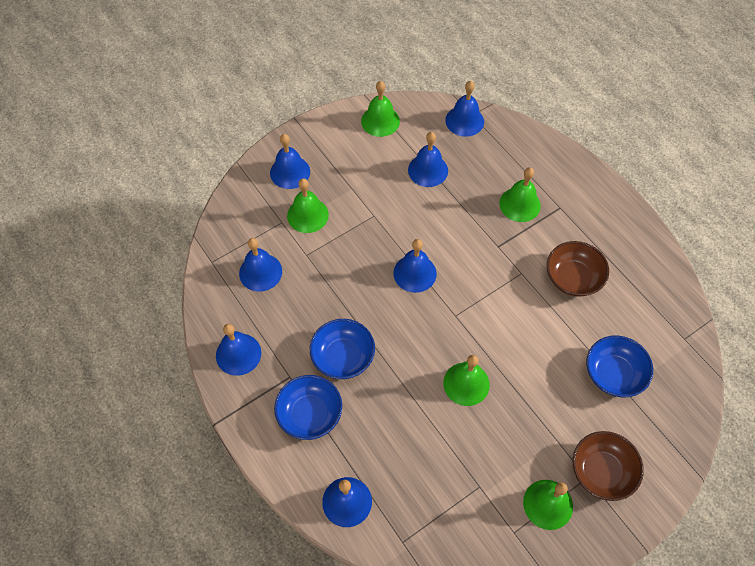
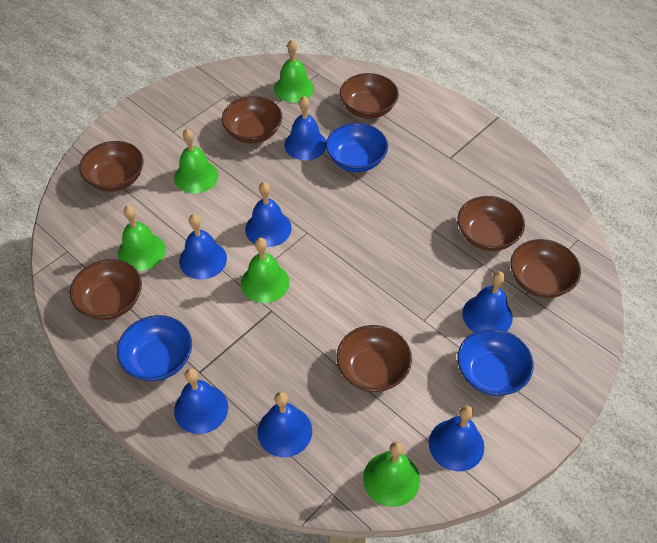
brown bowl: 2 -> 7

